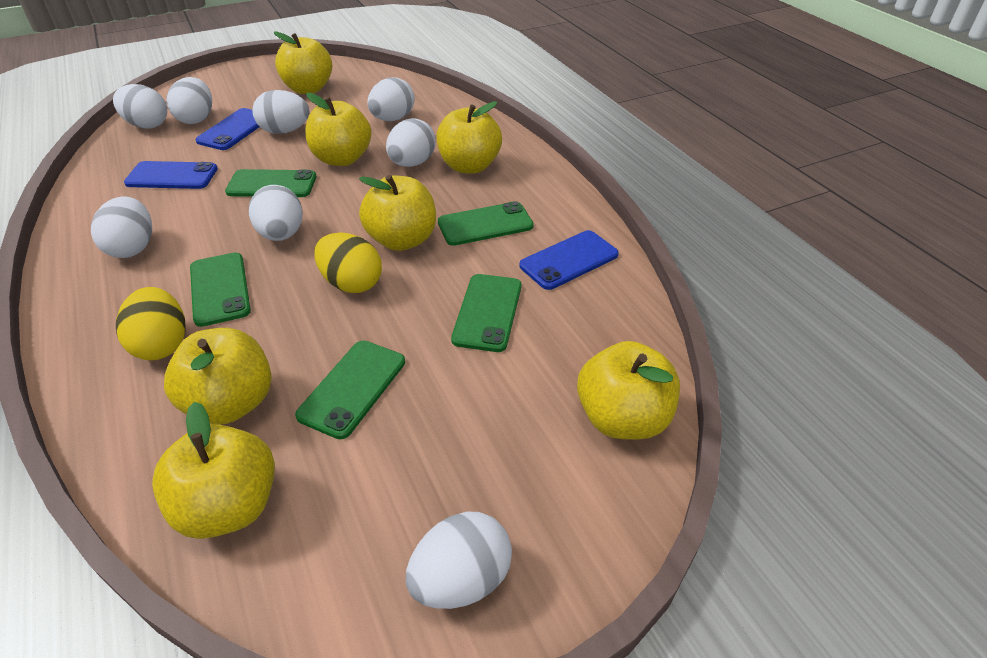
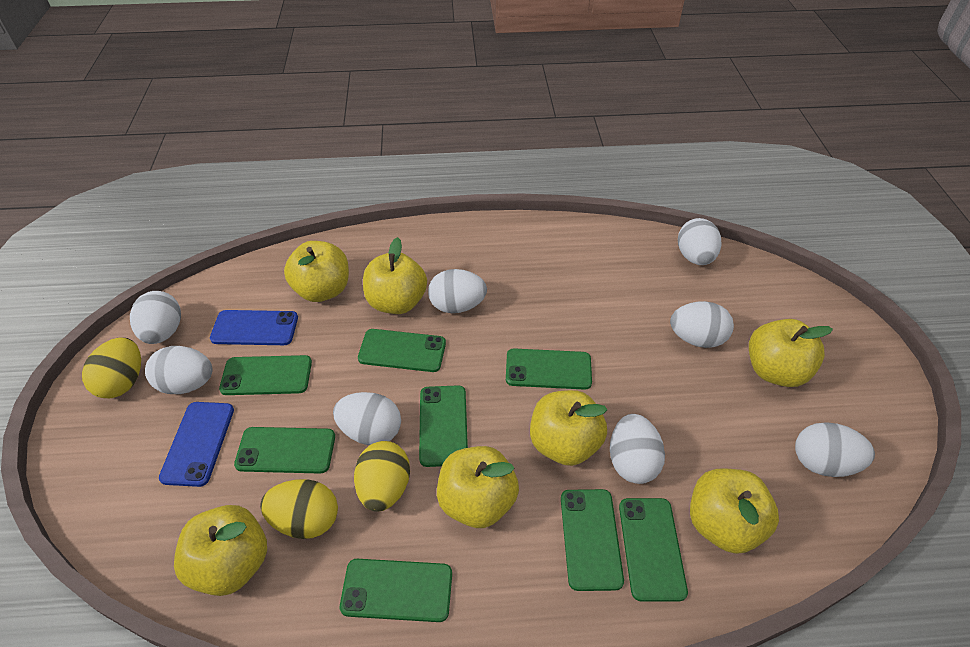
blue phone: 3 -> 2
green phone: 5 -> 8
yellow egg: 2 -> 3

